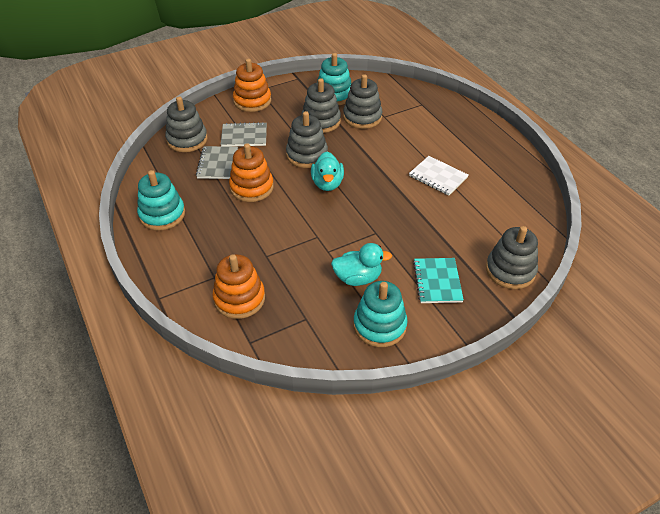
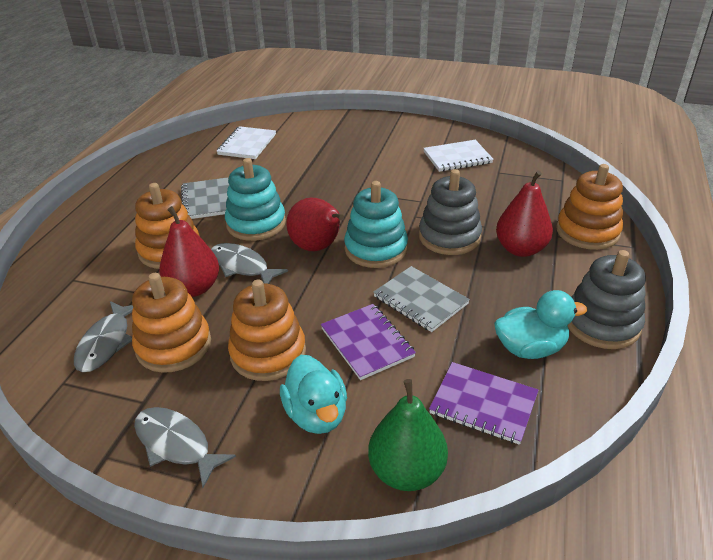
green pear: 0 -> 1
grey fish: 0 -> 3
grey stacking toy: 5 -> 2
orange stacking toy: 3 -> 4
purple notebook: 0 -> 2
red pear: 0 -> 3
turquoise notebook: 1 -> 0
turquoise stacking toy: 3 -> 2
white notebook: 1 -> 2

